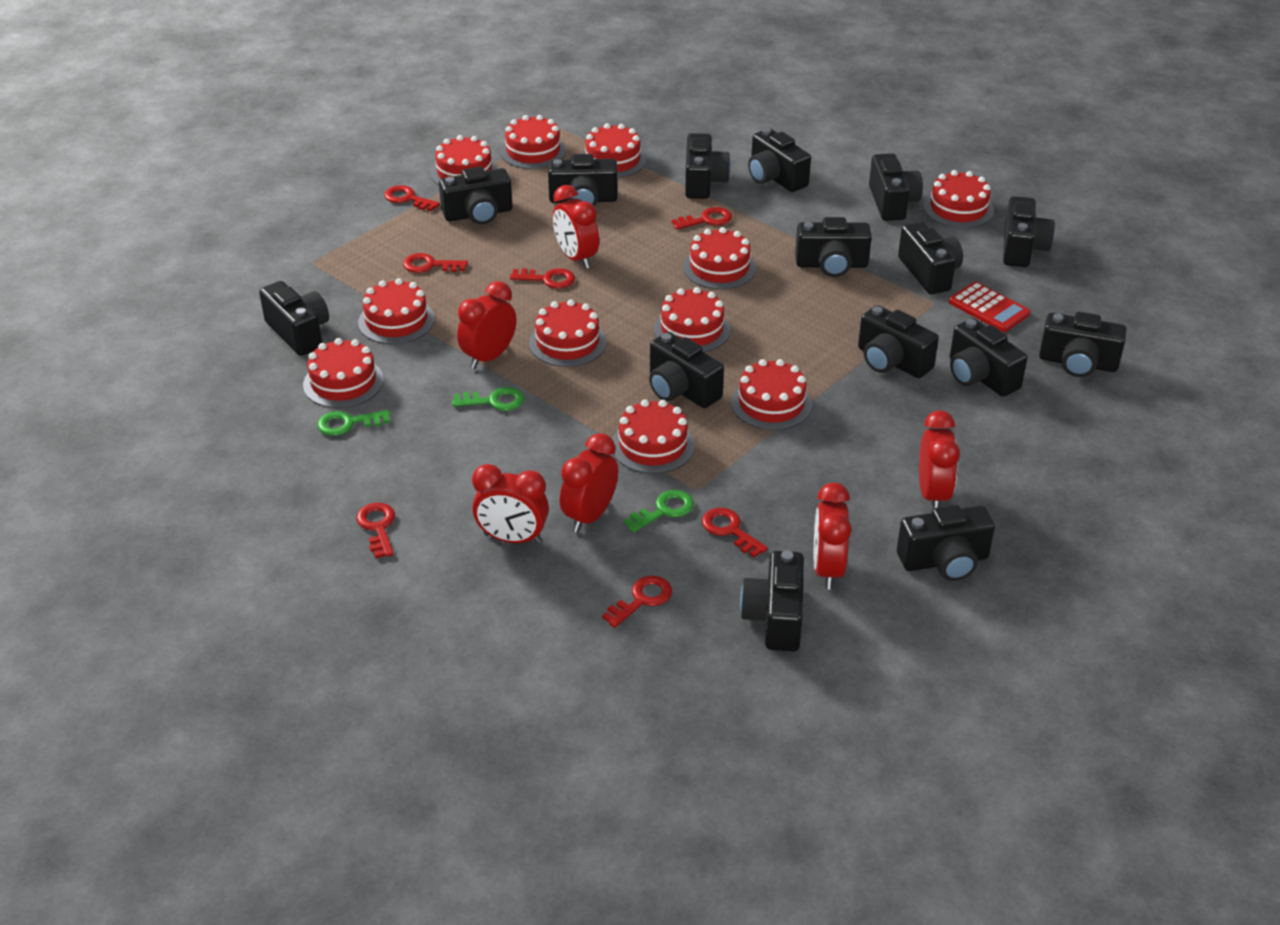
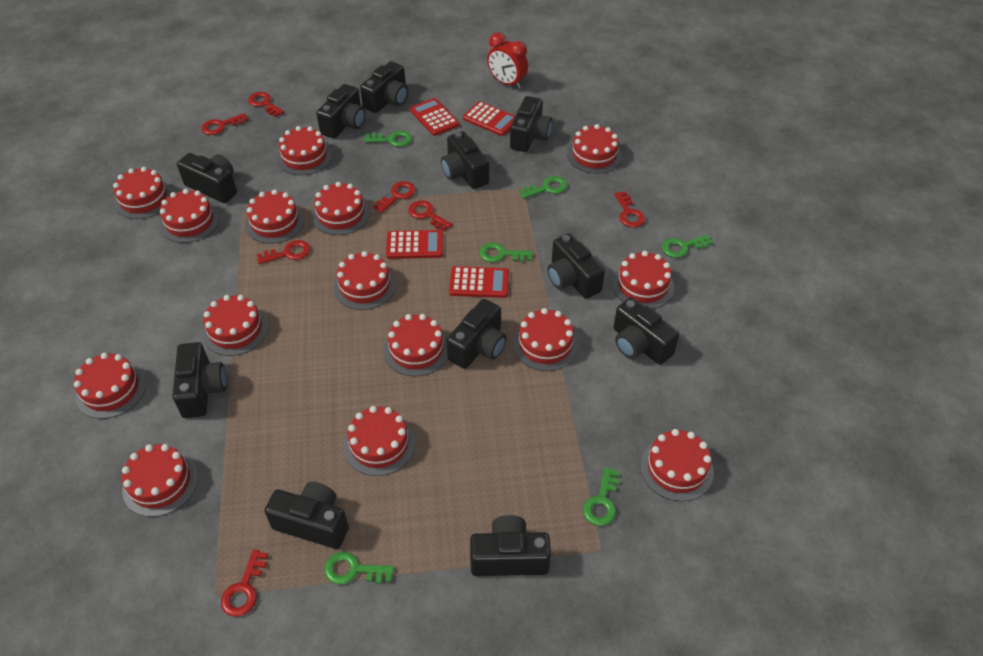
black camera: 15 -> 11
green key: 3 -> 6
red cake: 11 -> 15
red calculator: 1 -> 4
red clock: 6 -> 1

